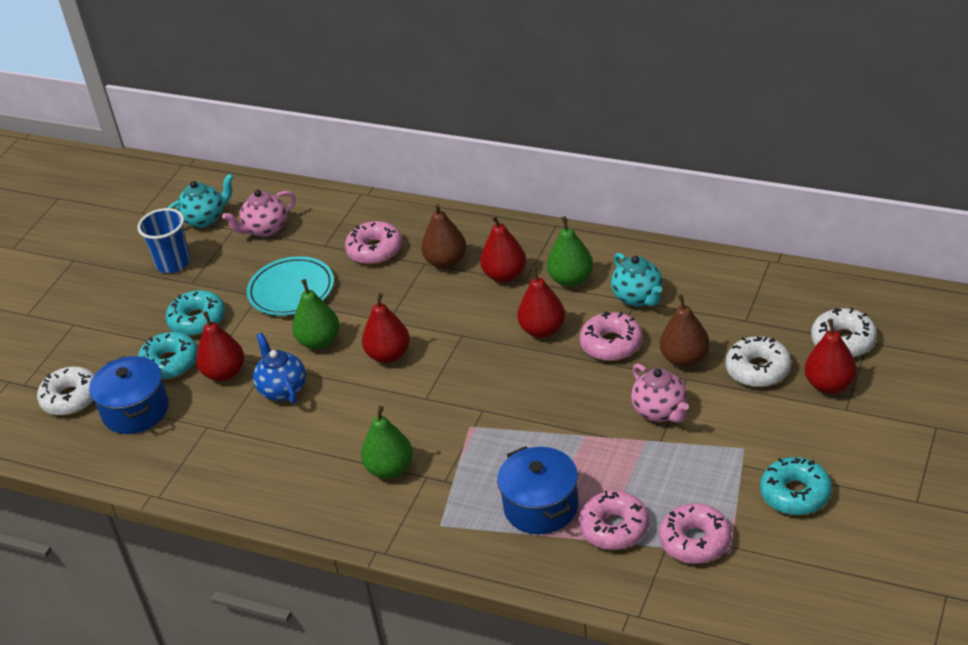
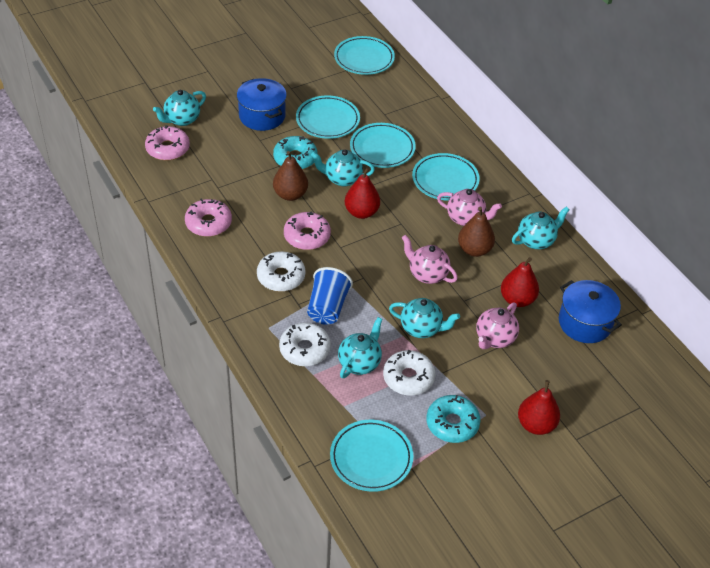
blue teapot: 1 -> 0
green pear: 3 -> 0
pink donut: 4 -> 3
pink teapot: 2 -> 3
red pear: 5 -> 3
turquoise donut: 3 -> 2
turquoise plate: 1 -> 5
turquoise teapot: 2 -> 5

